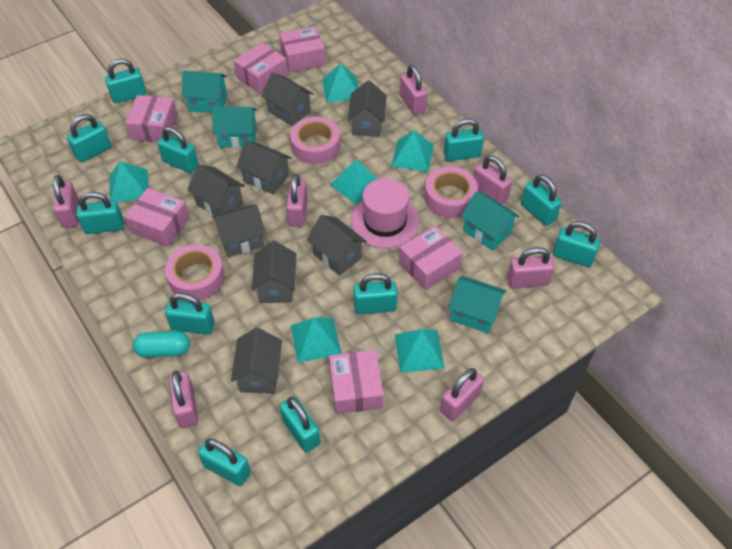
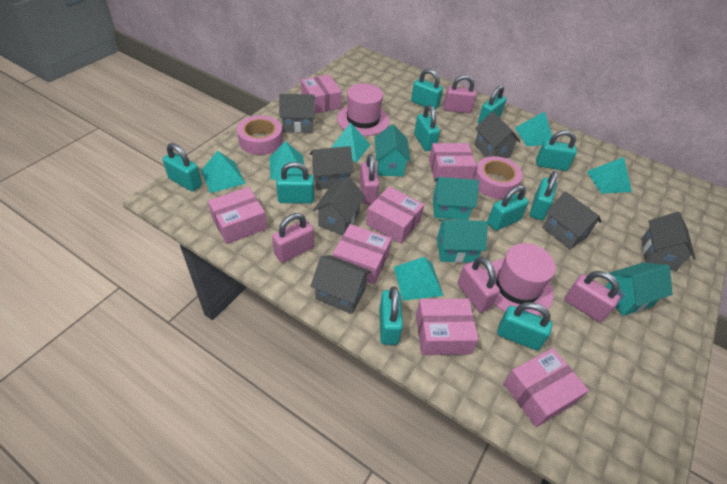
grey house: 8 -> 7
pink box: 6 -> 7
pink hat: 1 -> 2
pink padlock: 7 -> 5
pink tape: 3 -> 2
turquoise capsule: 1 -> 0
turquoise padlock: 11 -> 10

